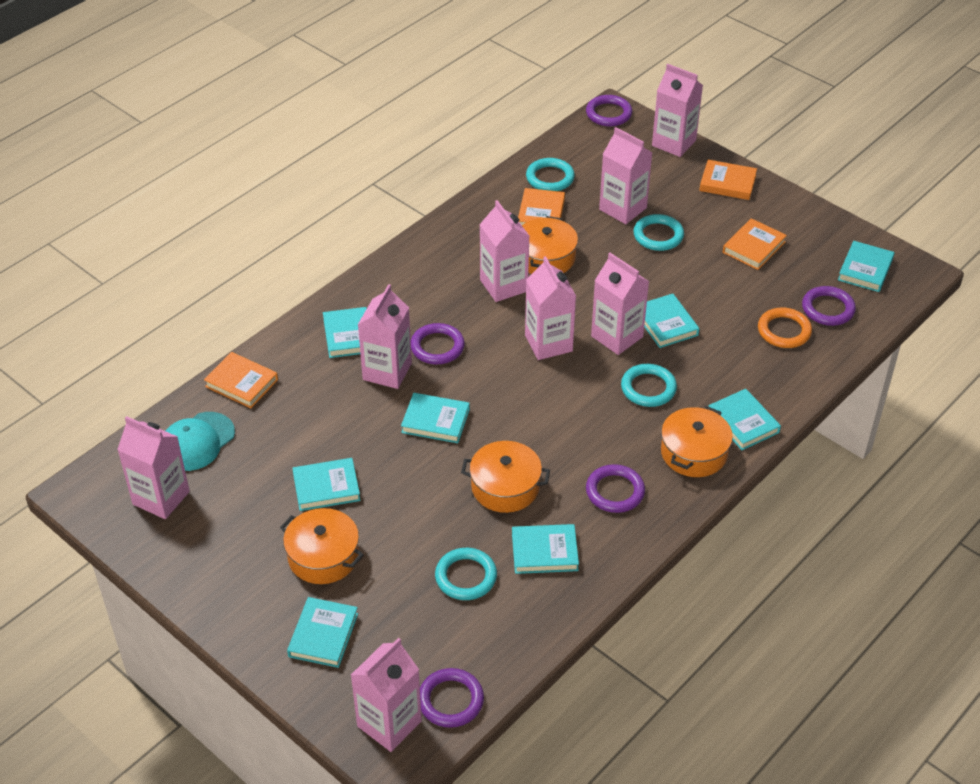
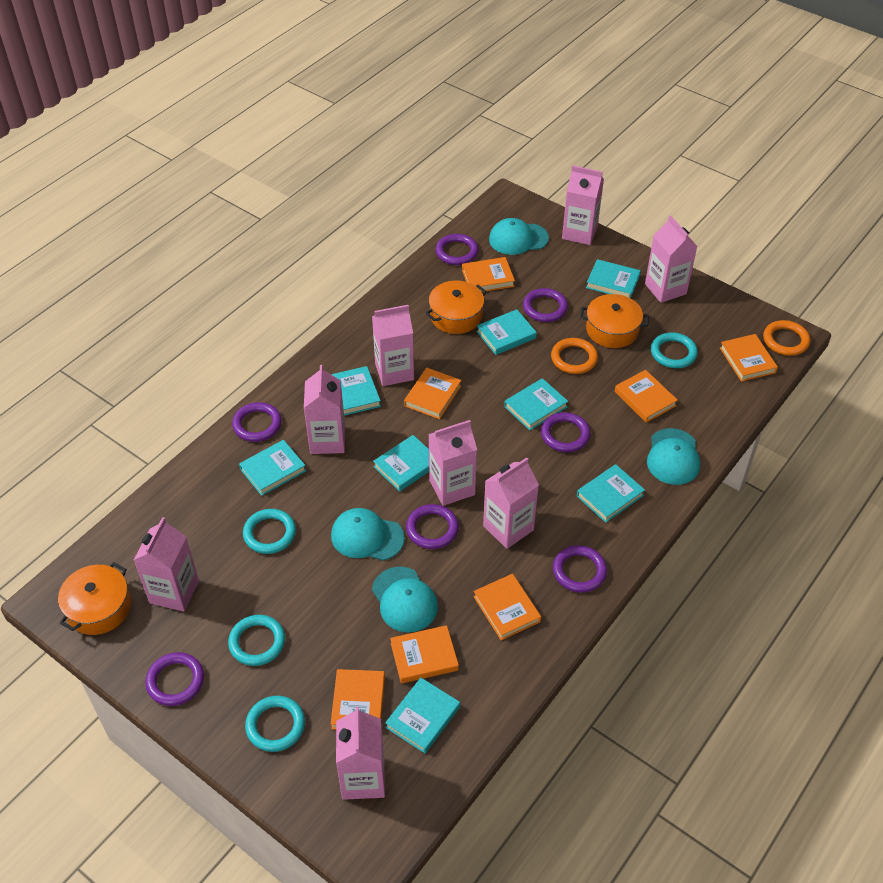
orange book: 4 -> 7
orange pot: 4 -> 3
orange ring: 1 -> 2
purple ring: 5 -> 7
turquoise cap: 1 -> 4

